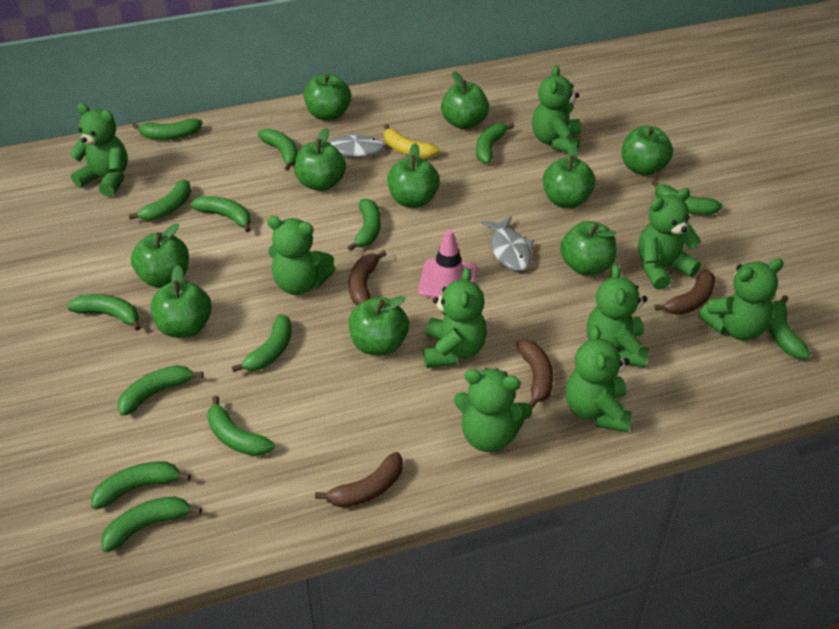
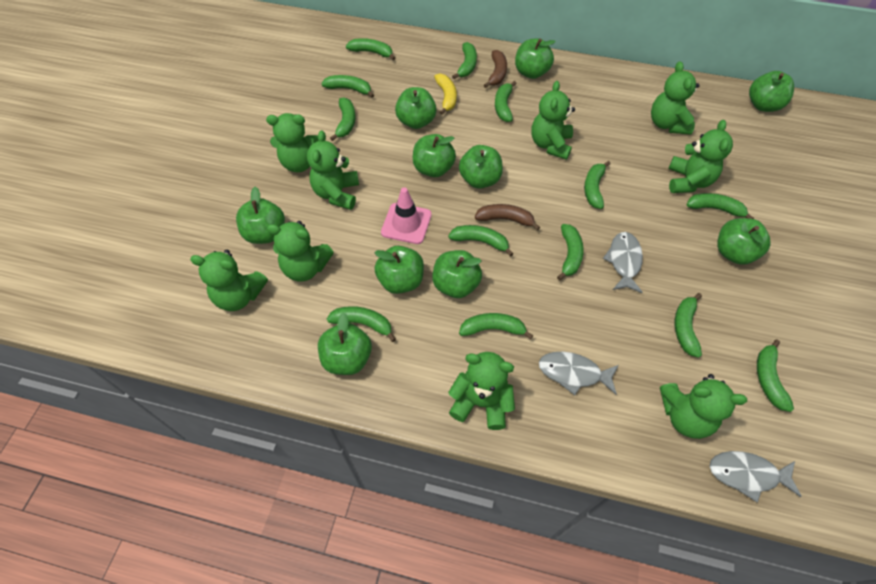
brown banana: 4 -> 2
green banana: 14 -> 13
grey fish: 2 -> 3

